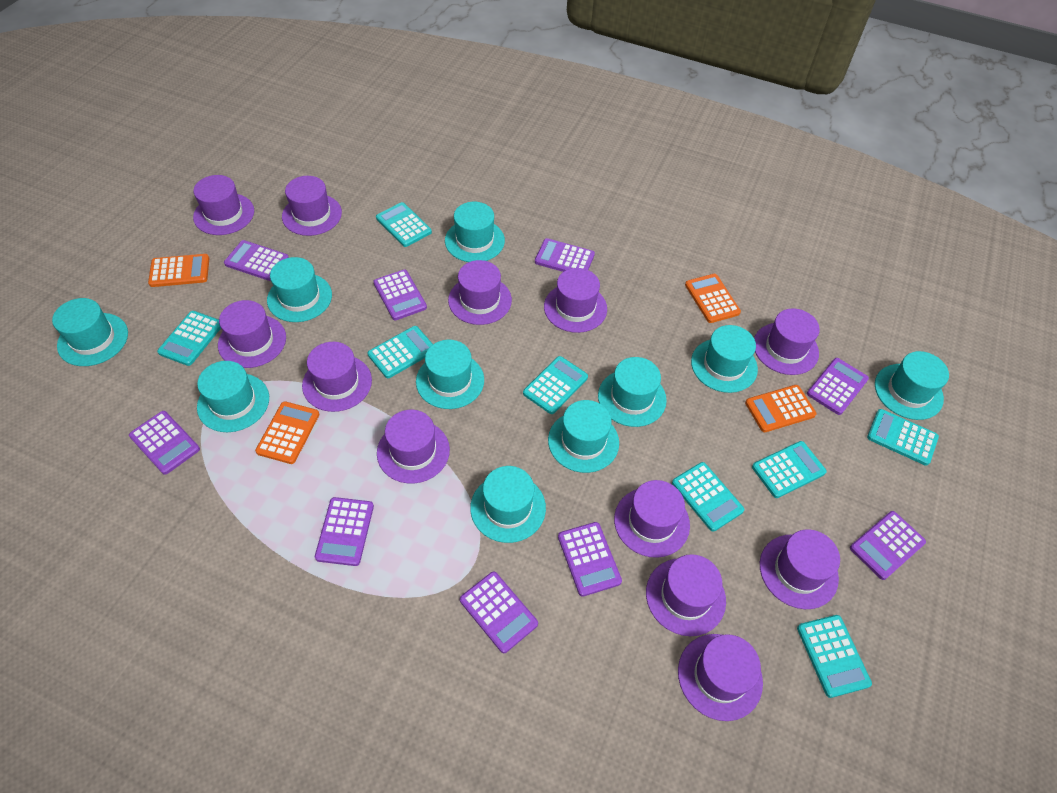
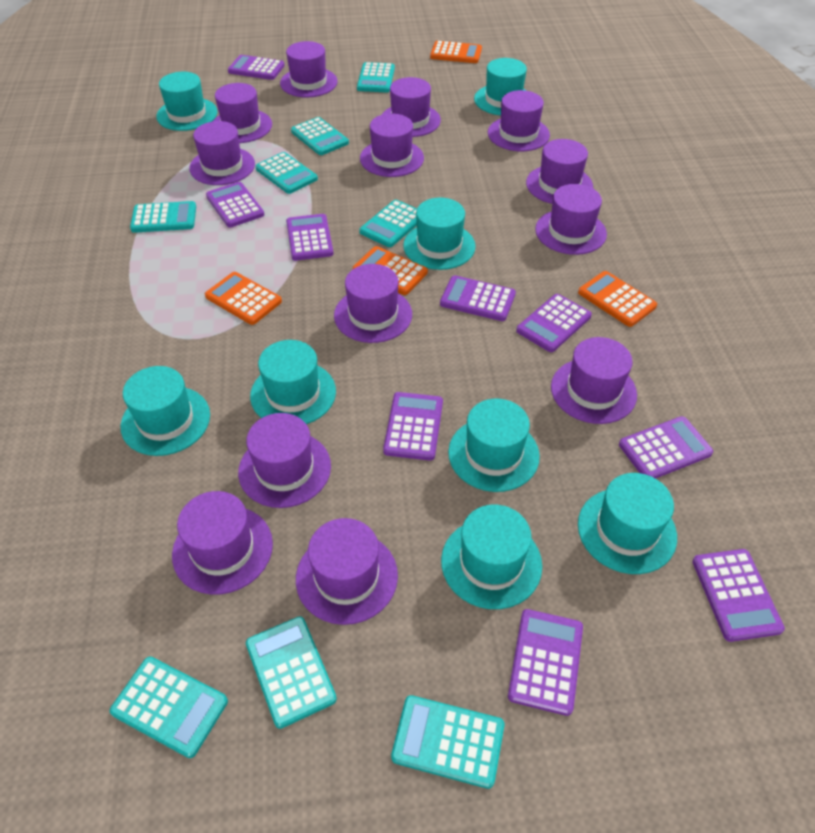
purple hat: 12 -> 13
turquoise hat: 10 -> 8

